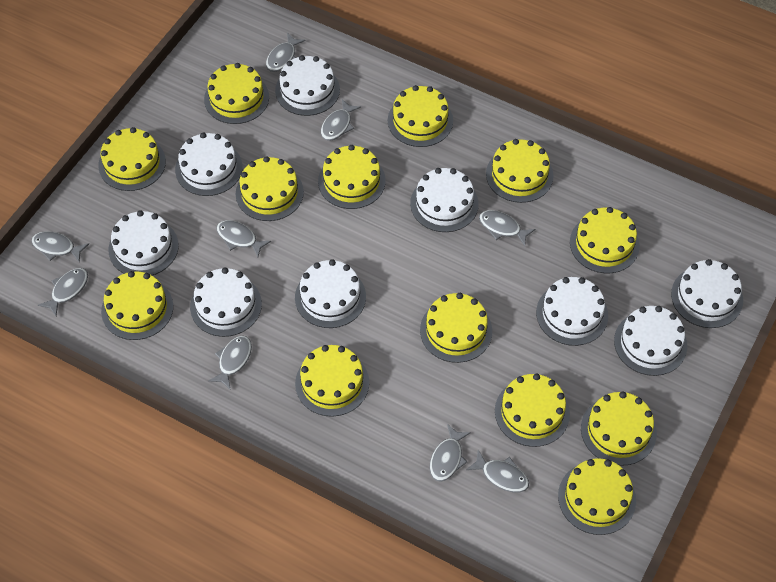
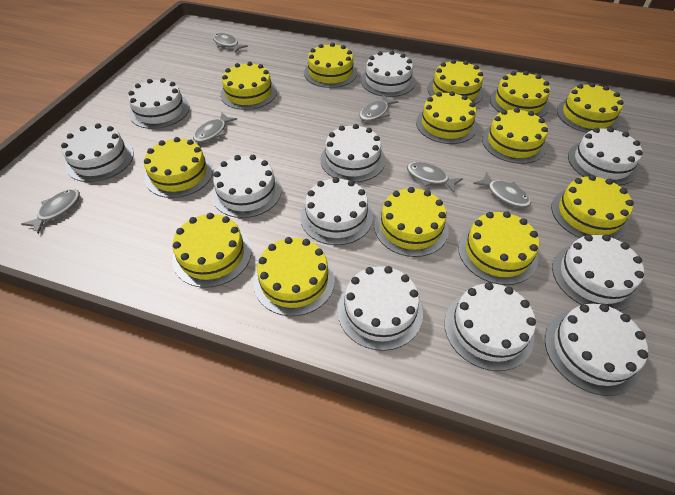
grey fish: 9 -> 6
white cake: 9 -> 11

